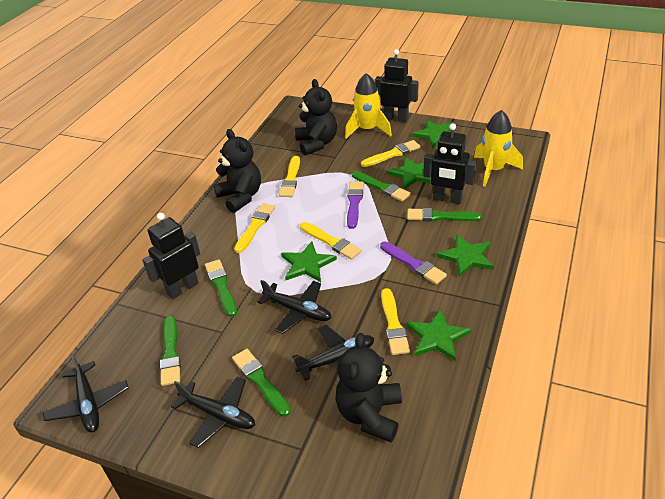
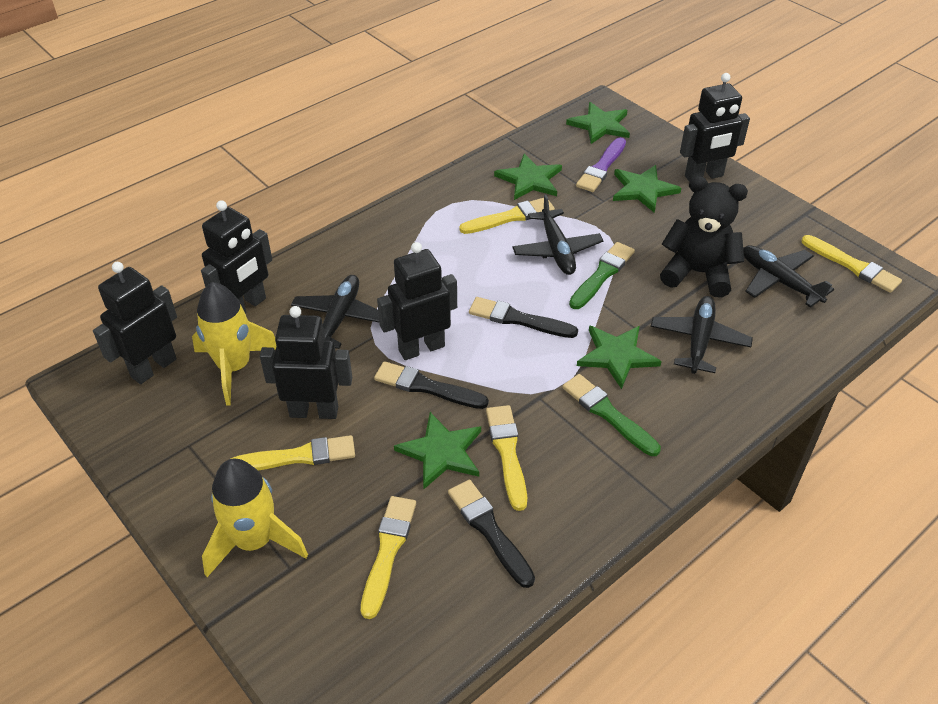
black brush: 0 -> 3
black robot: 3 -> 5
black teddy bear: 3 -> 1
green brush: 5 -> 2
purple brush: 2 -> 1

